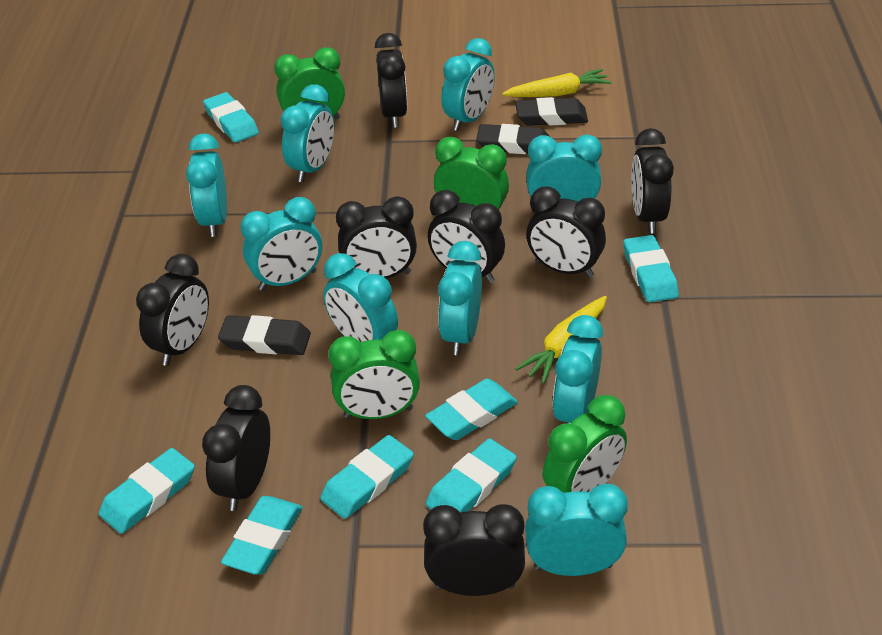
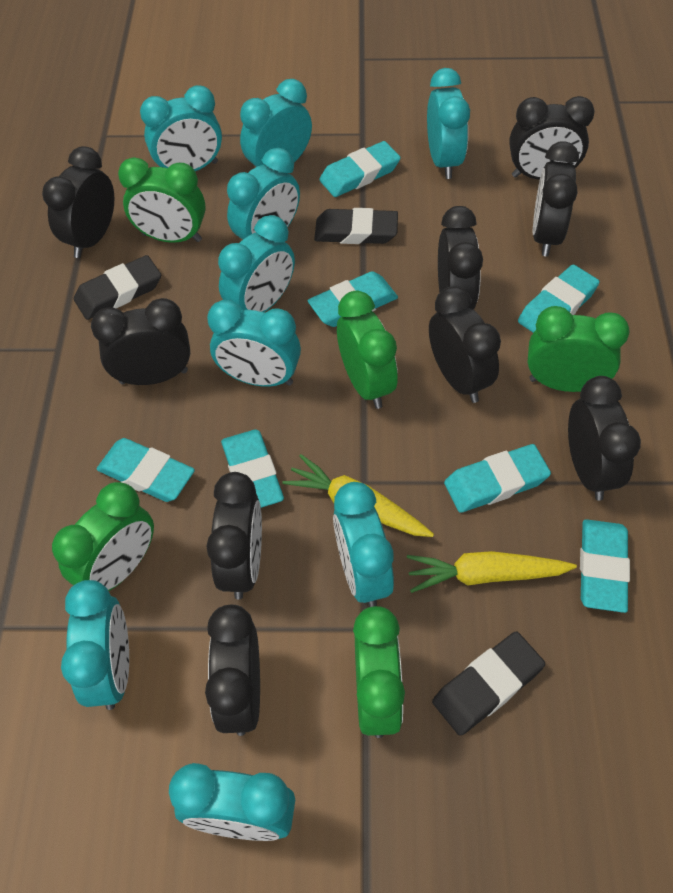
black clock: 8 -> 9
green clock: 4 -> 5

